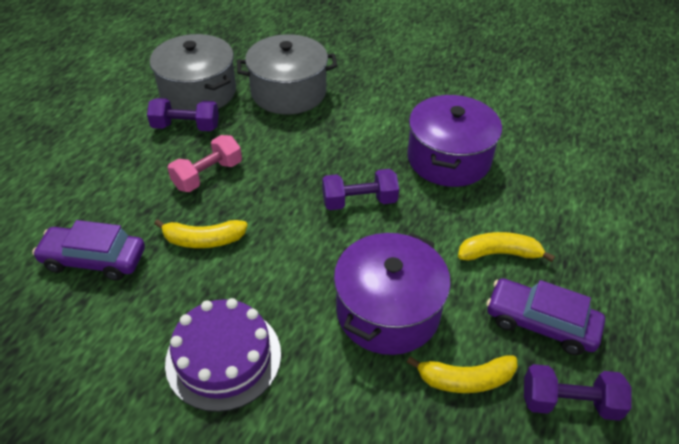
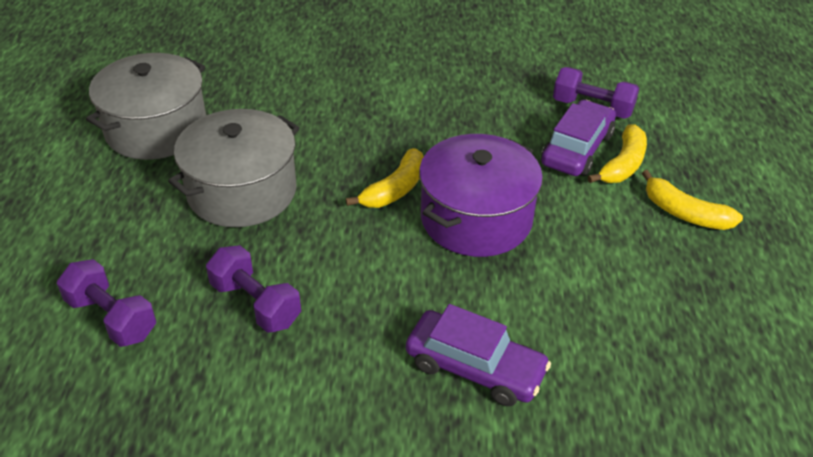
pink dumbbell: 1 -> 0
purple cake: 1 -> 0
purple pot: 2 -> 1

